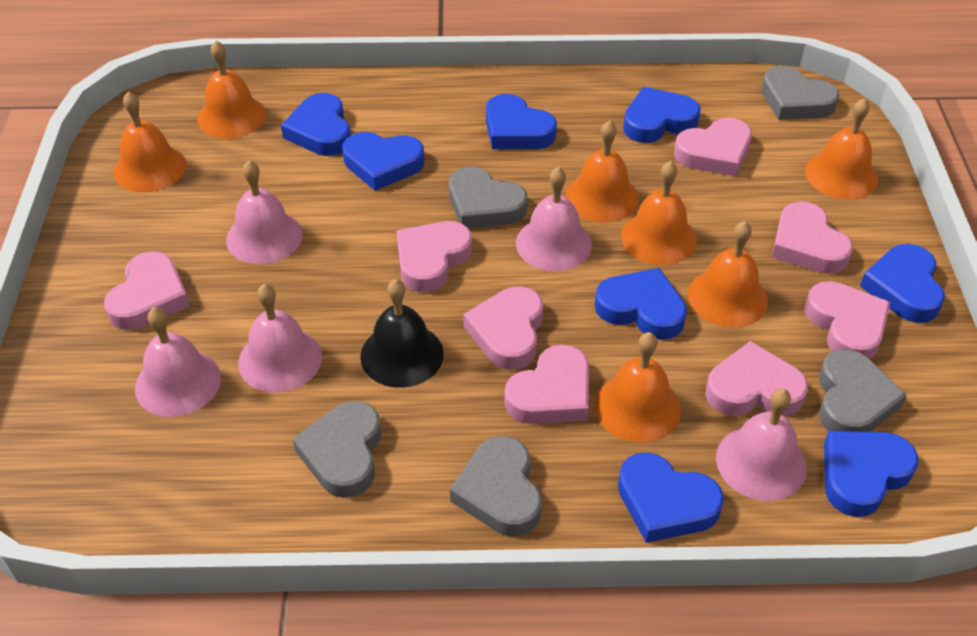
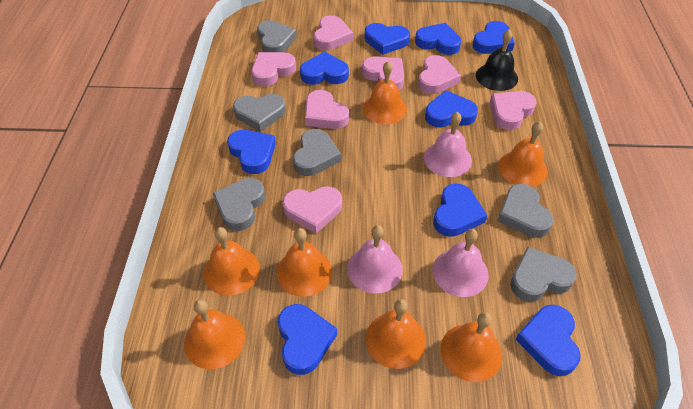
blue heart: 8 -> 9
grey heart: 5 -> 6
pink bell: 5 -> 3
pink heart: 8 -> 7

